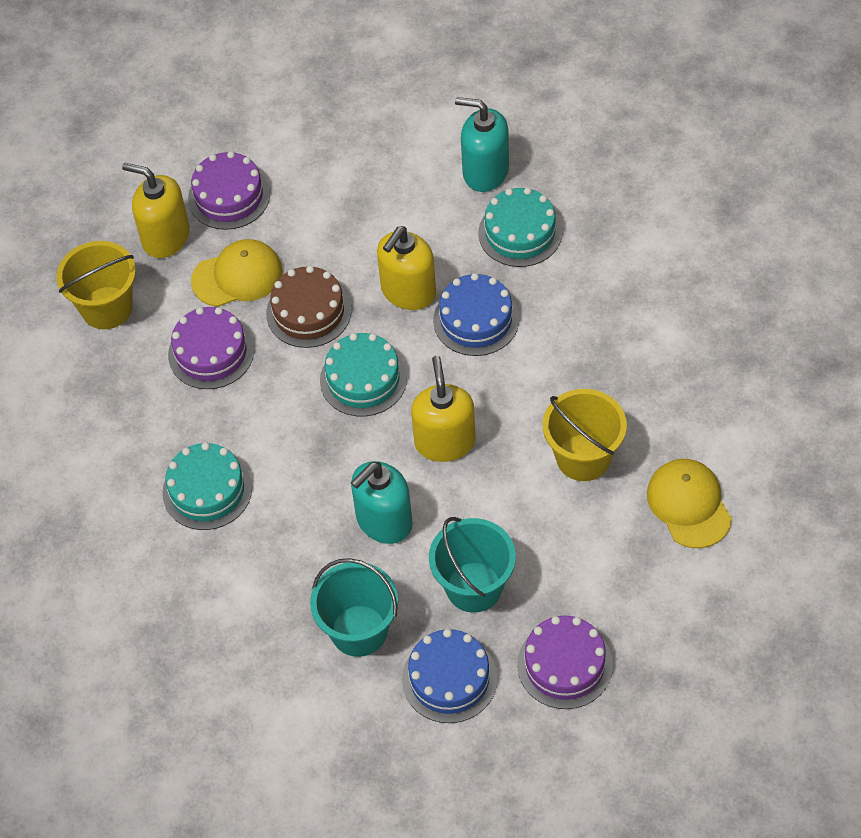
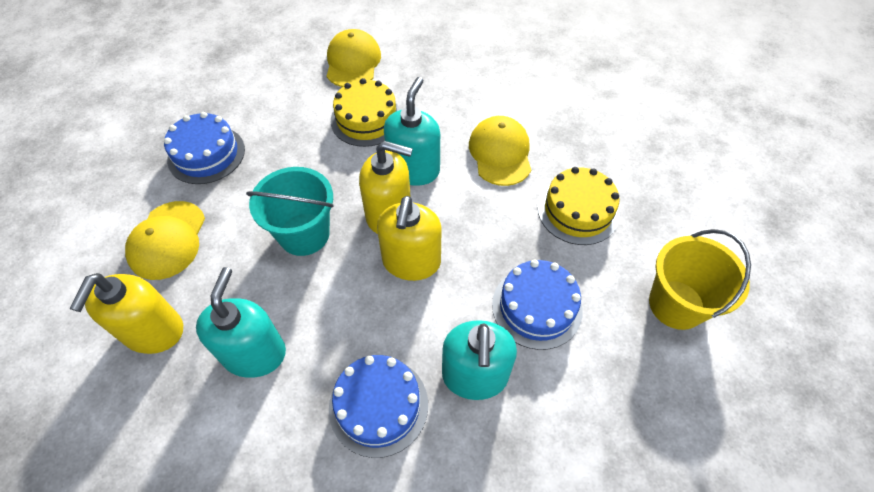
blue cake: 2 -> 3
brown cake: 1 -> 0
purple cake: 3 -> 0
turquoise bucket: 2 -> 1
turquoise cake: 3 -> 0
turquoise soap dispenser: 2 -> 3
yellow bucket: 2 -> 1
yellow cake: 0 -> 2
yellow cap: 2 -> 3

